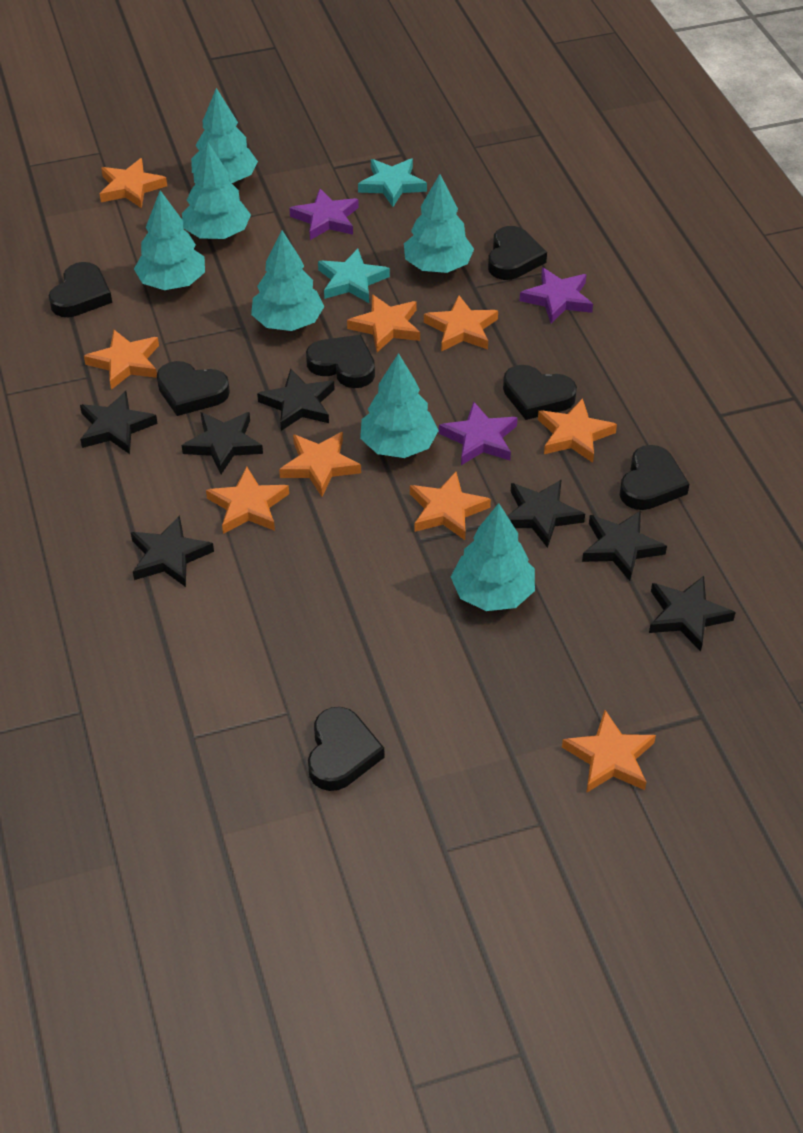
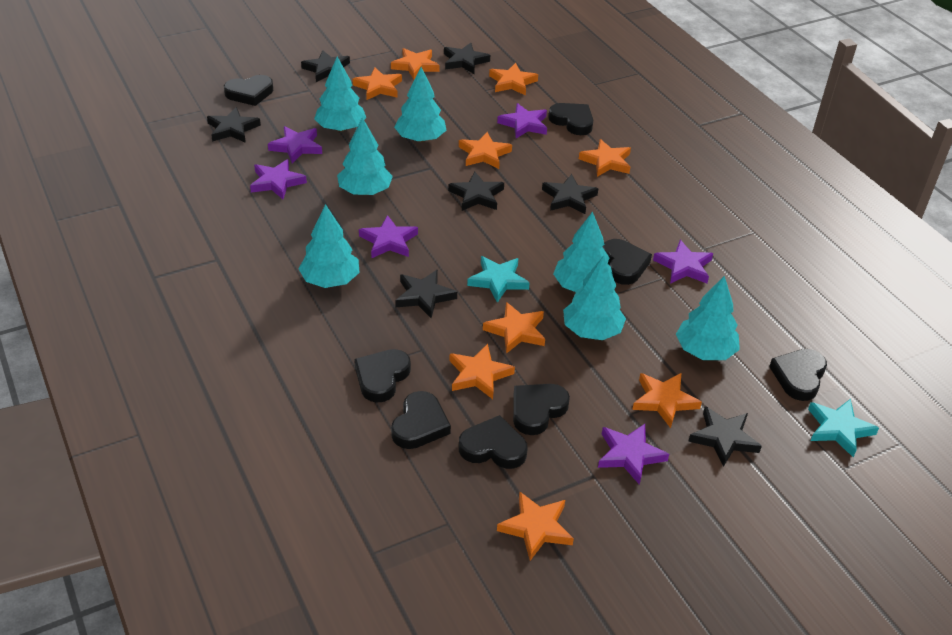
black heart: 7 -> 8
purple star: 3 -> 6

